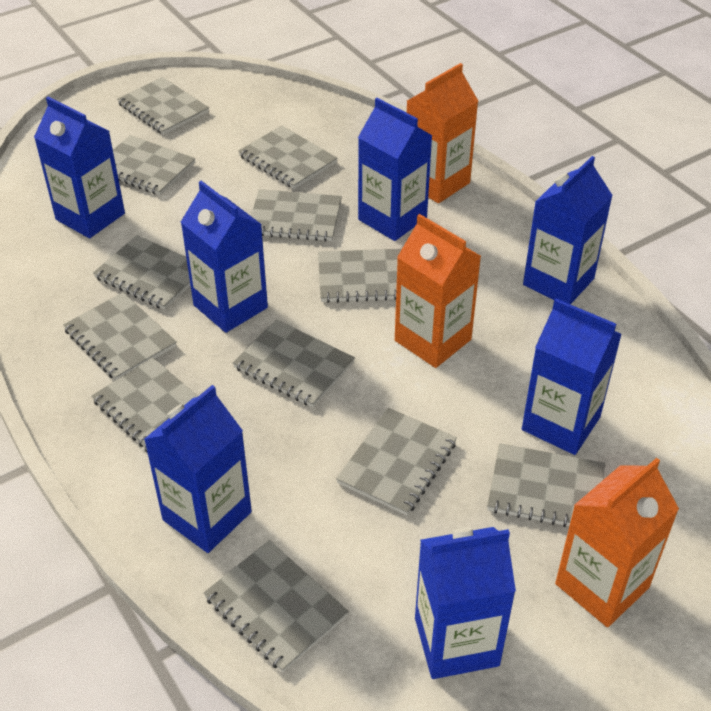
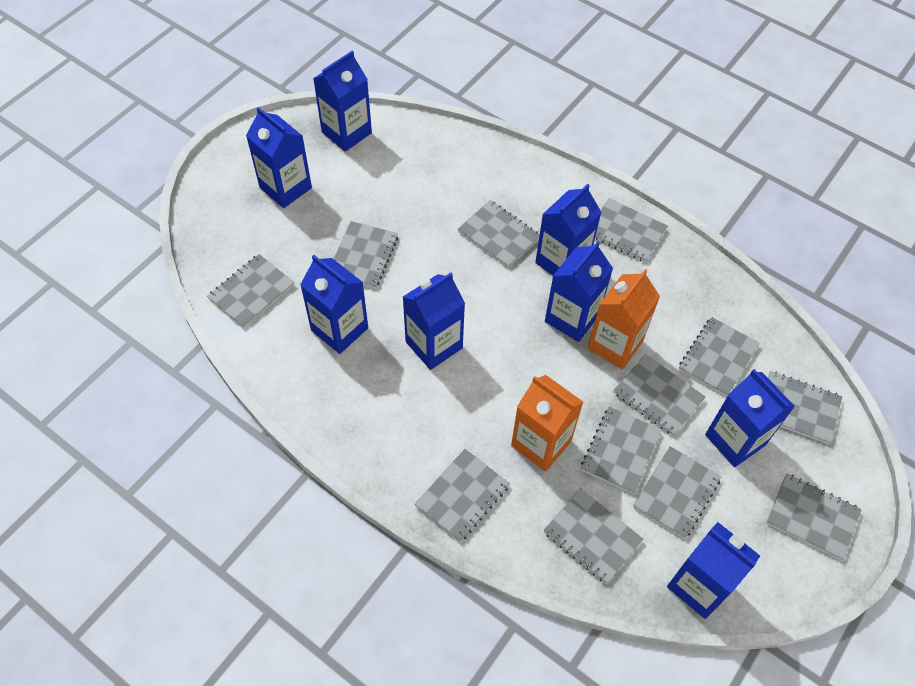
blue carton: 7 -> 8
orange carton: 3 -> 2

